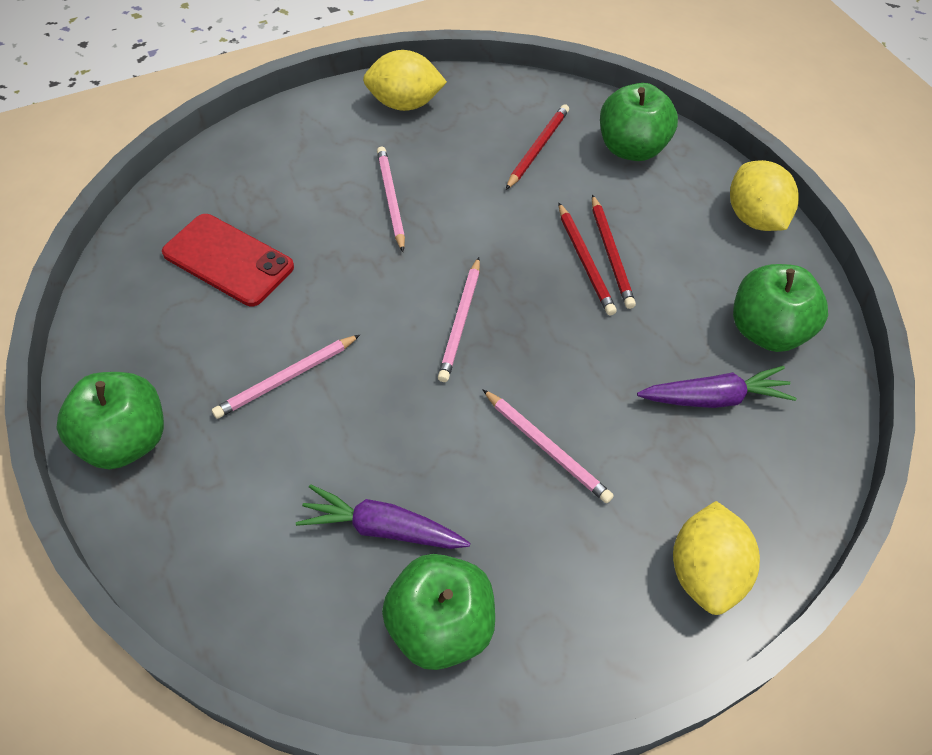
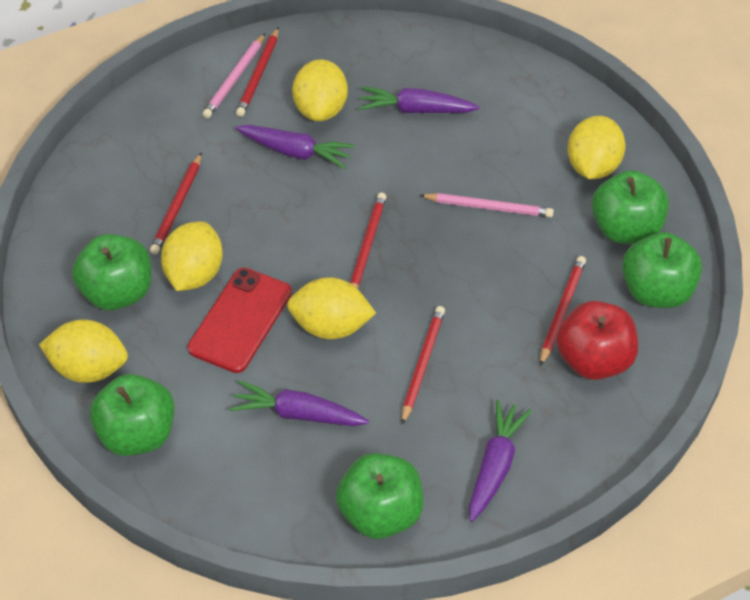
green apple: 4 -> 5
pink pencil: 4 -> 2
purple carrot: 2 -> 4
red apple: 0 -> 1
red pencil: 3 -> 5
yellow lemon: 3 -> 5

